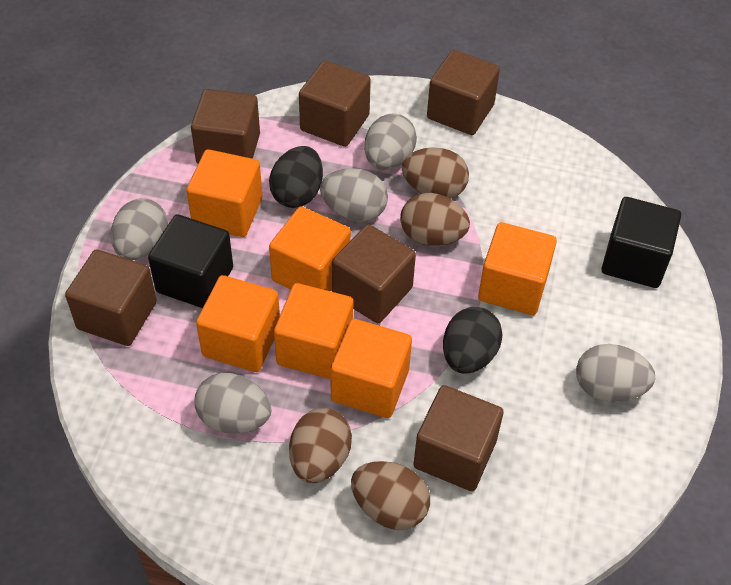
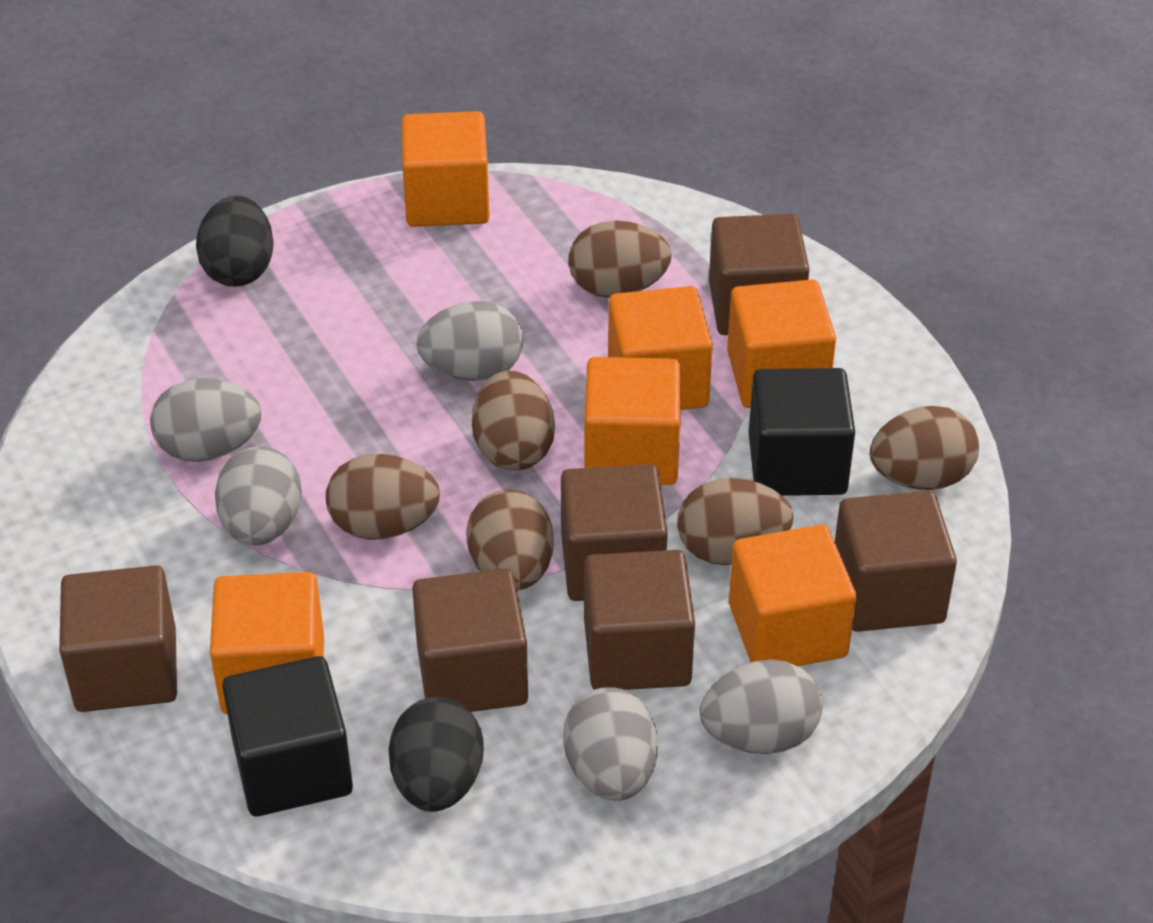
brown egg: 4 -> 6

